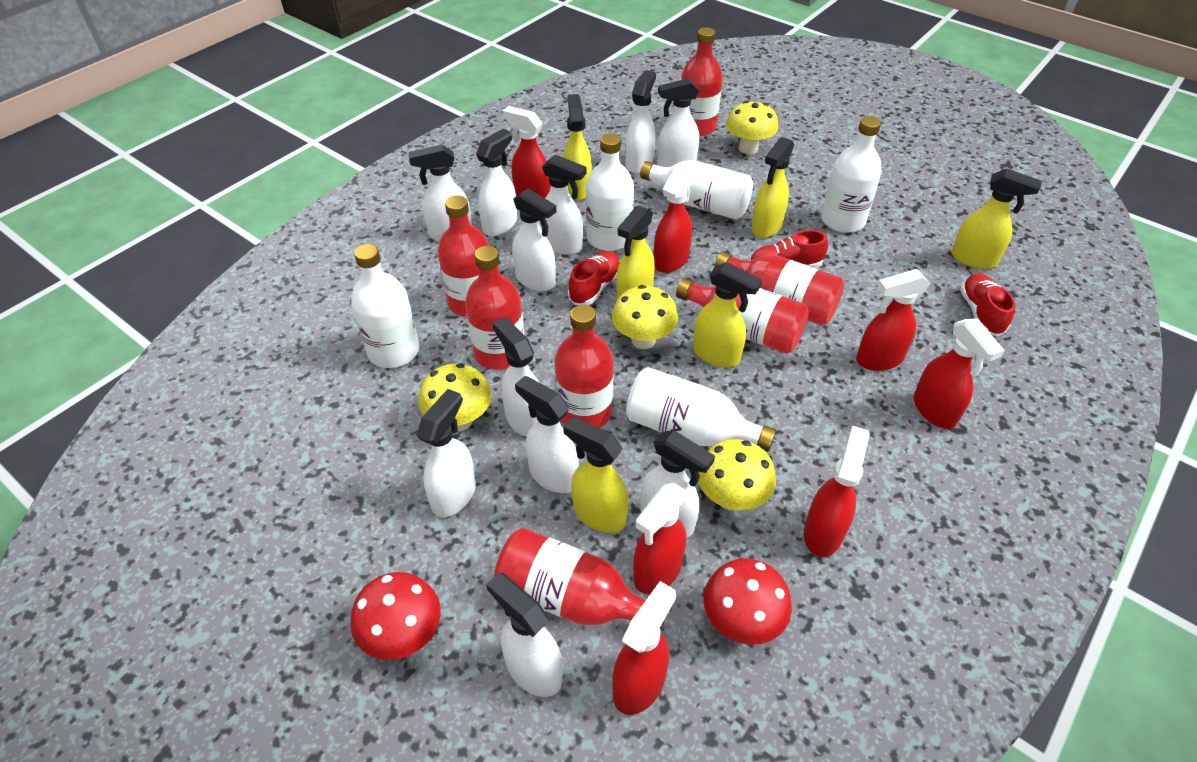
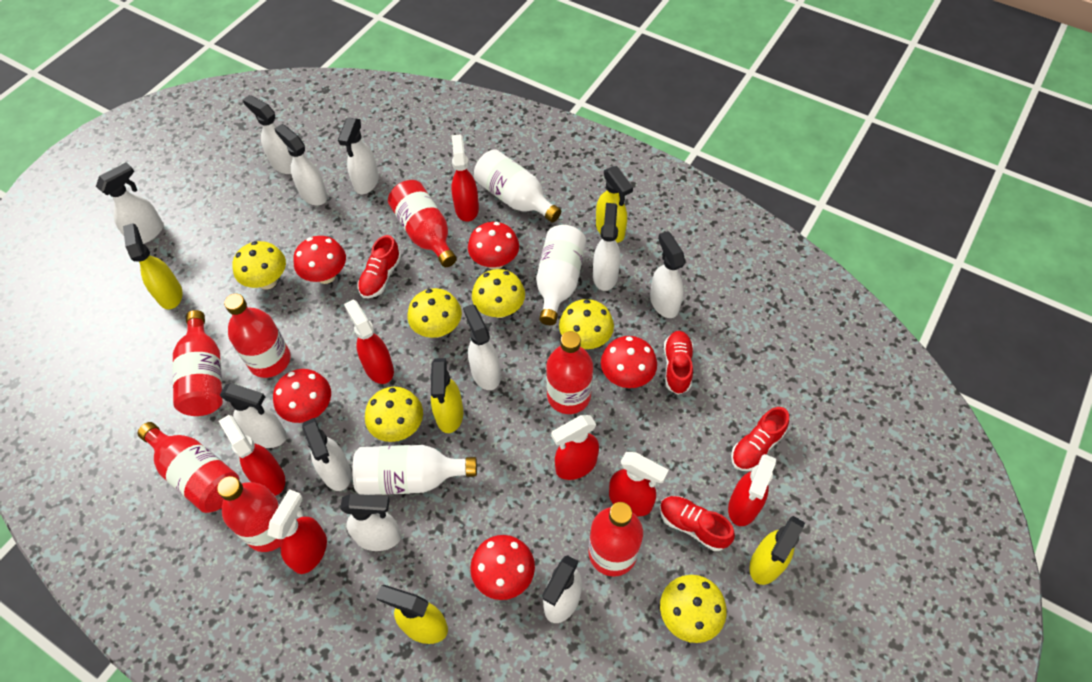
red mushroom: 2 -> 5
red shoe: 3 -> 4
white bottle: 5 -> 3
yellow mushroom: 4 -> 6
yellow spray bottle: 6 -> 5

